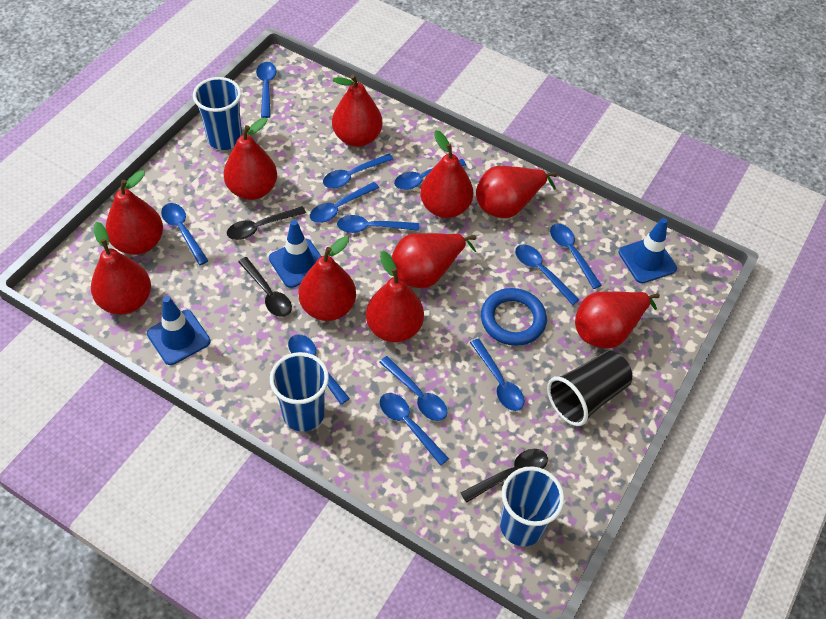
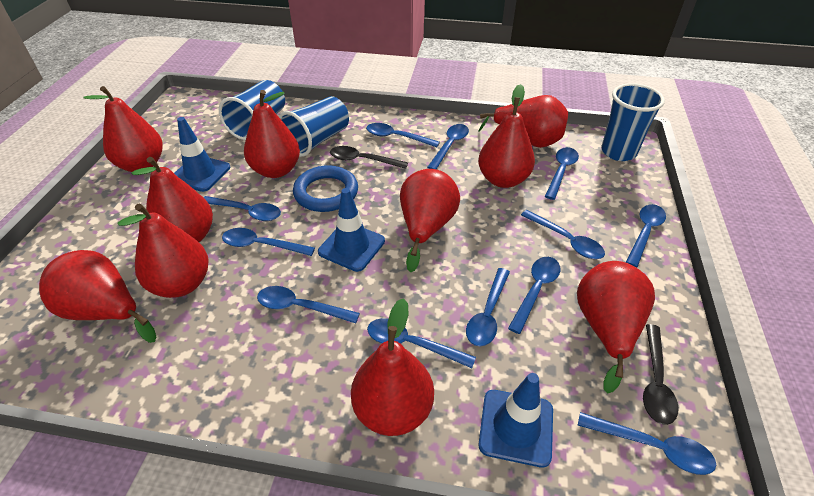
black cup: 1 -> 0
black spoon: 3 -> 2

